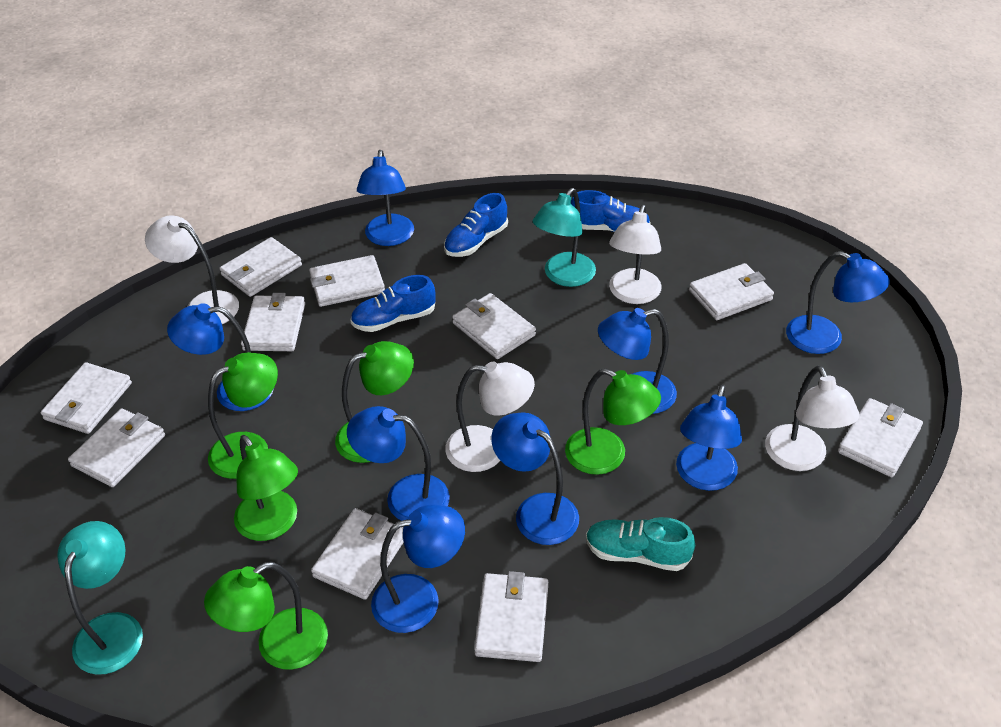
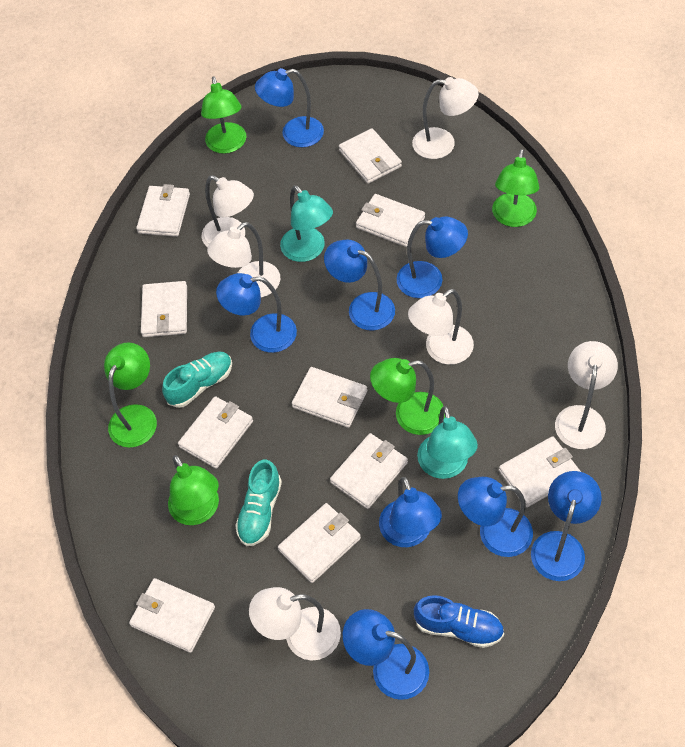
blue shoe: 3 -> 1
turquoise shoe: 1 -> 2
white lamp: 4 -> 6

